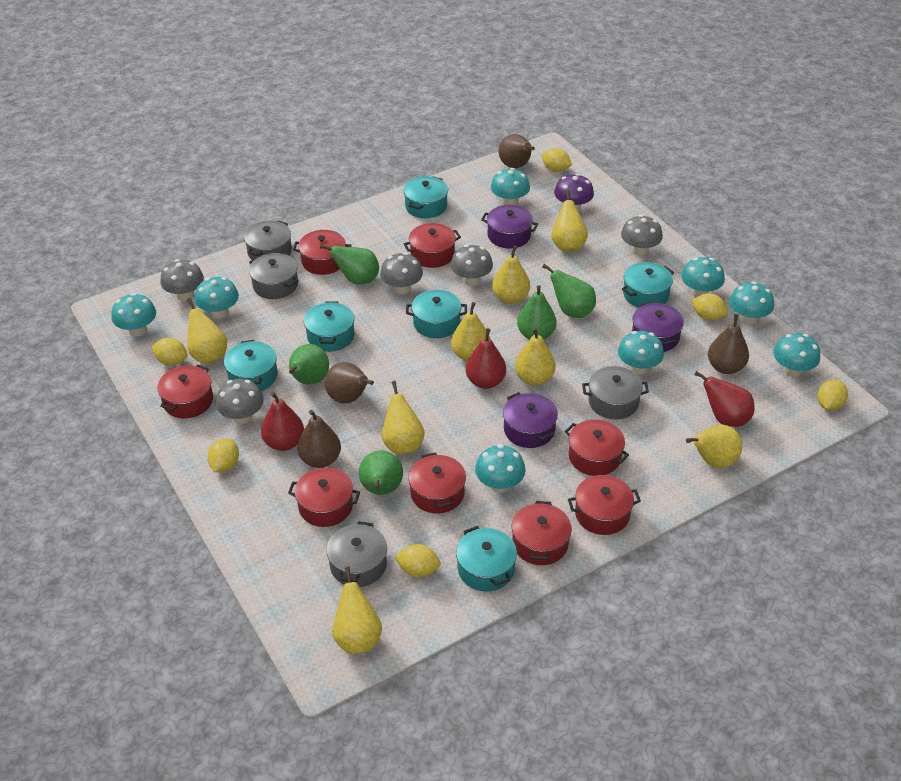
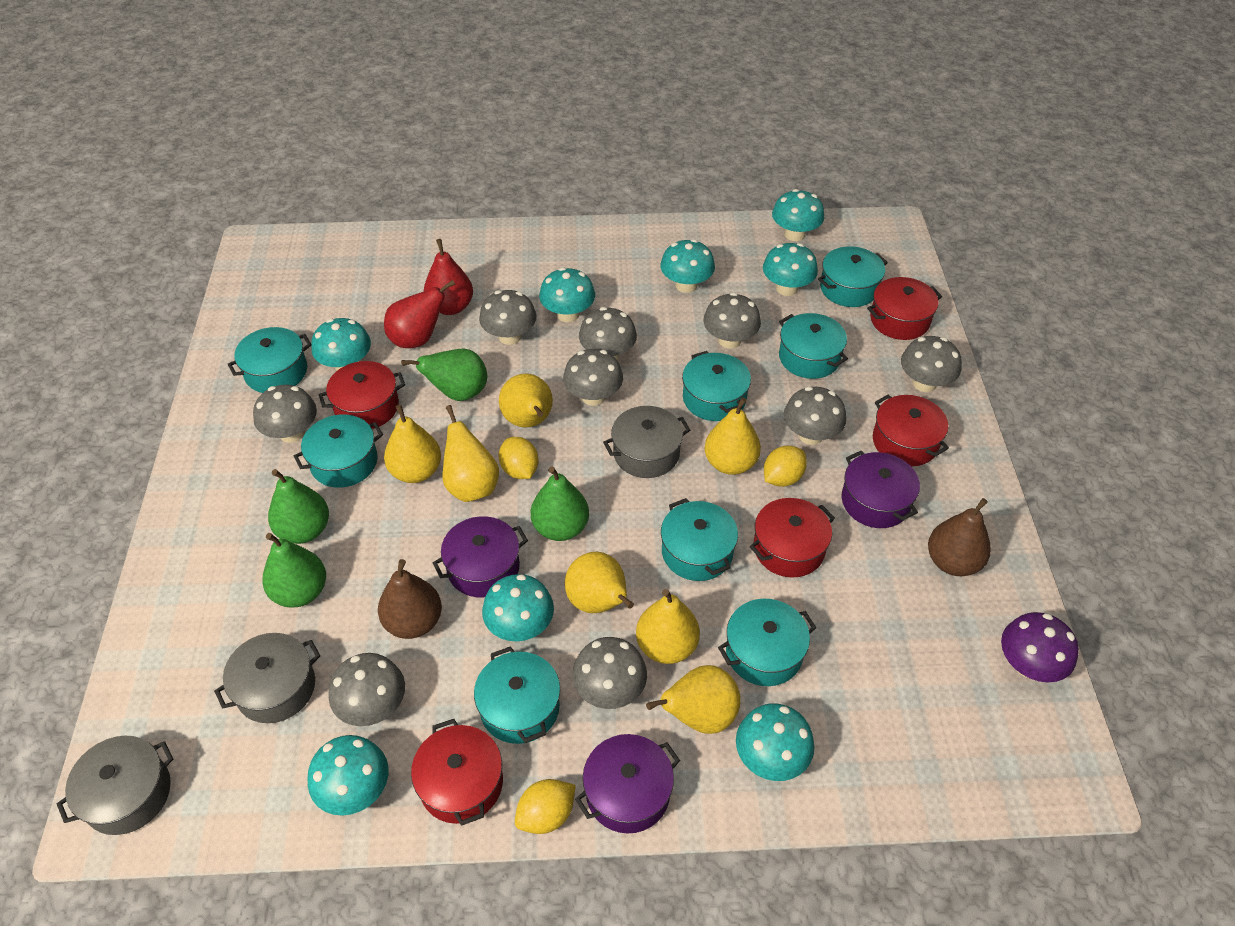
brown pear: 4 -> 2
green pear: 5 -> 4
grey mushroom: 5 -> 9
grey pot: 4 -> 3
red pear: 3 -> 2
red pot: 8 -> 5
turquoise pot: 6 -> 8
yellow lemon: 6 -> 3
yellow pear: 8 -> 7

